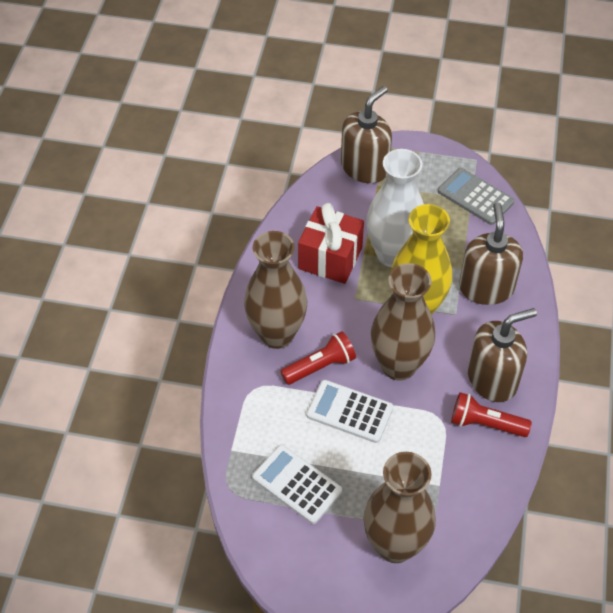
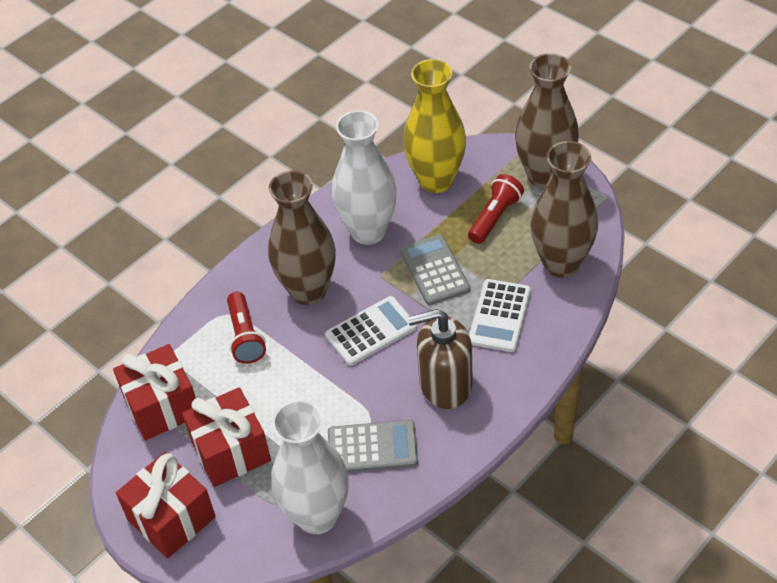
brown soap dispenser: 3 -> 1
grey calculator: 1 -> 2
red gift: 1 -> 3
white vase: 1 -> 2

